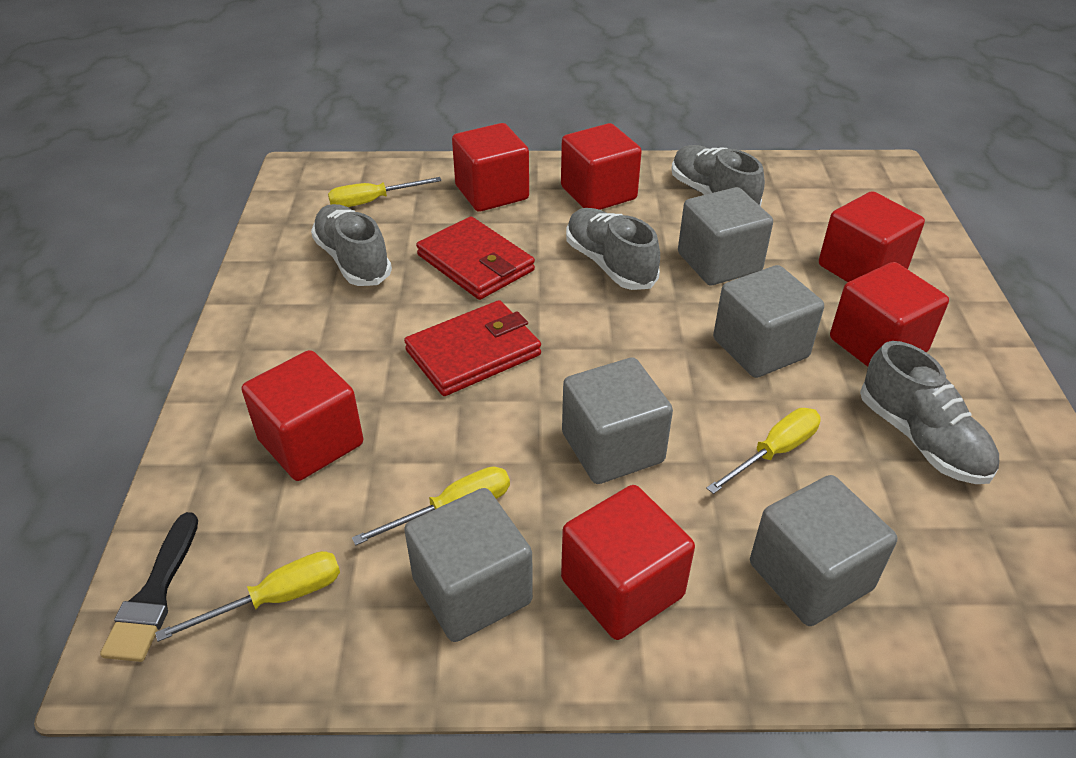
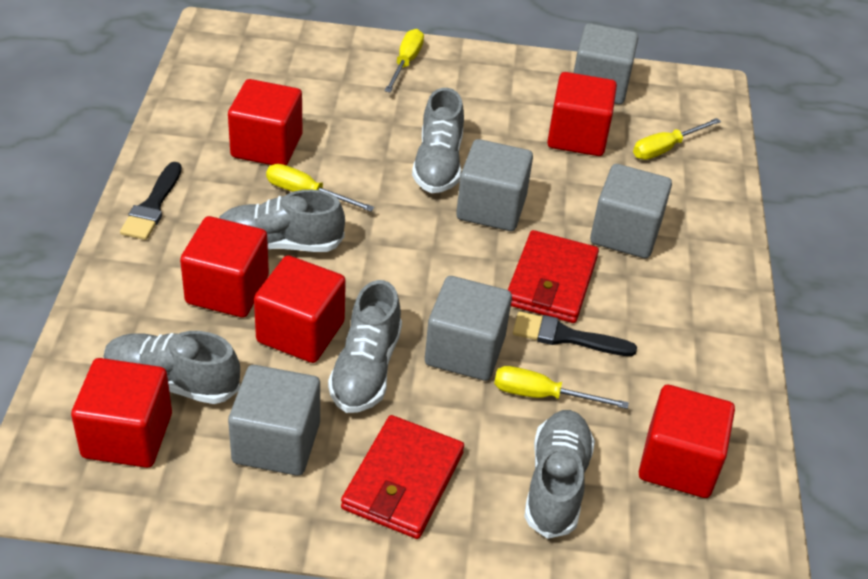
black brush: 1 -> 2
grey shoe: 4 -> 5

